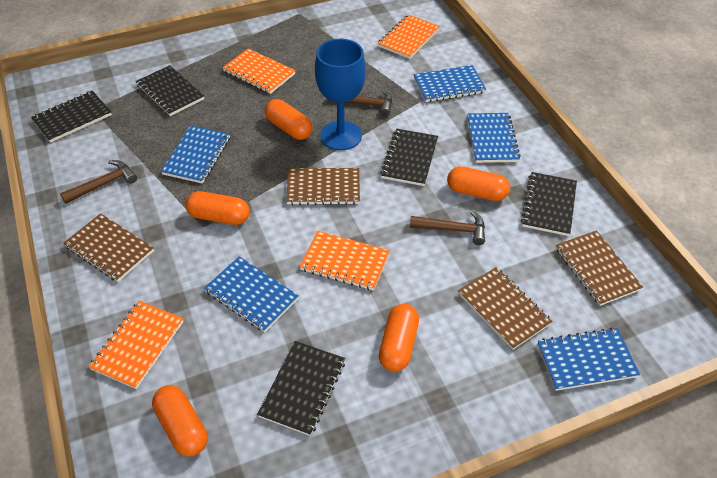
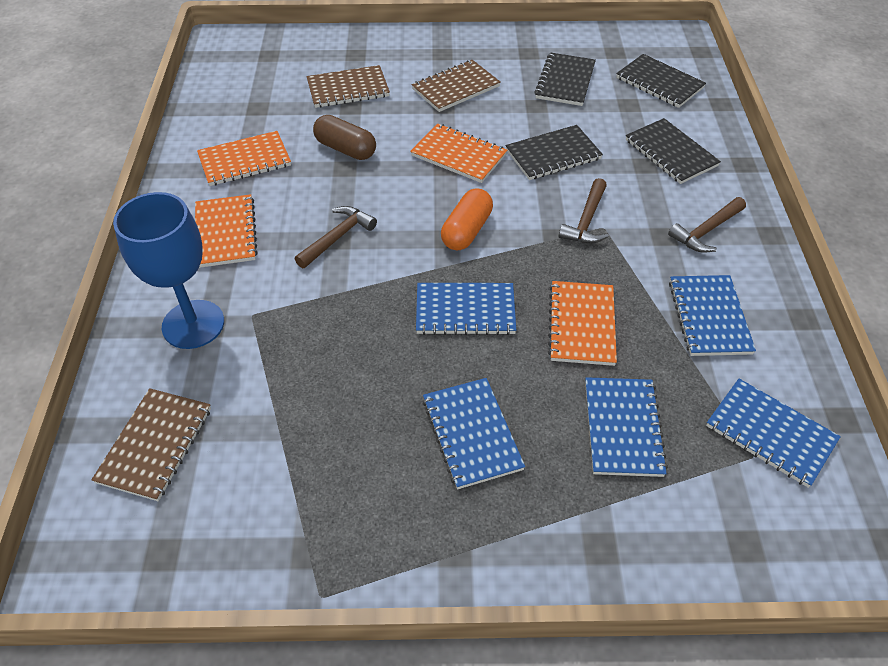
black notebook: 5 -> 4
brown capsule: 0 -> 1
brown notebook: 4 -> 3
orange capsule: 5 -> 1

